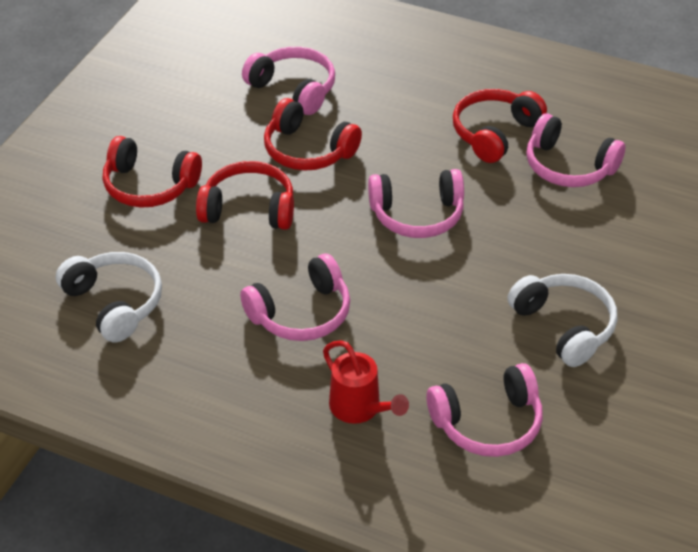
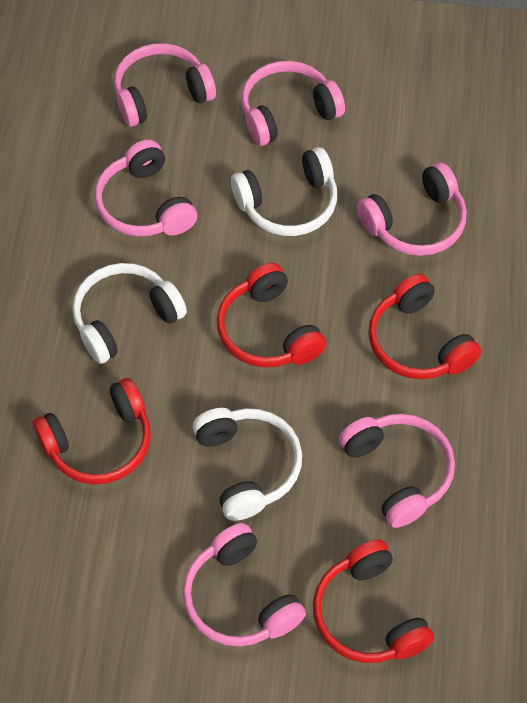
pink headphones: 5 -> 6
red watering can: 1 -> 0
white headphones: 2 -> 3

